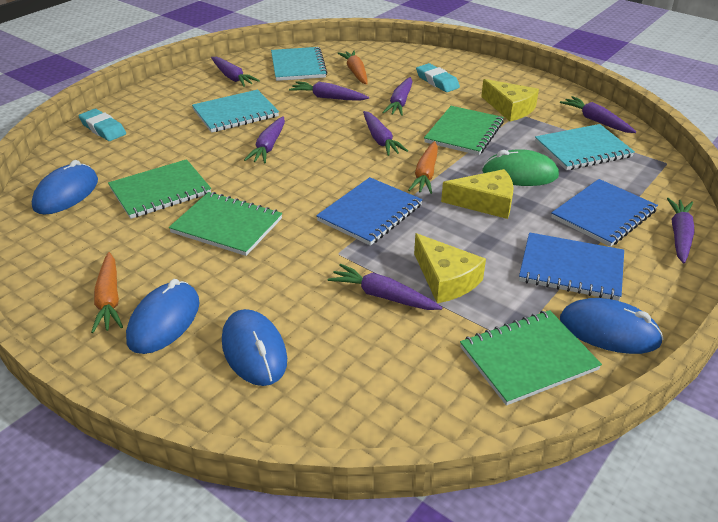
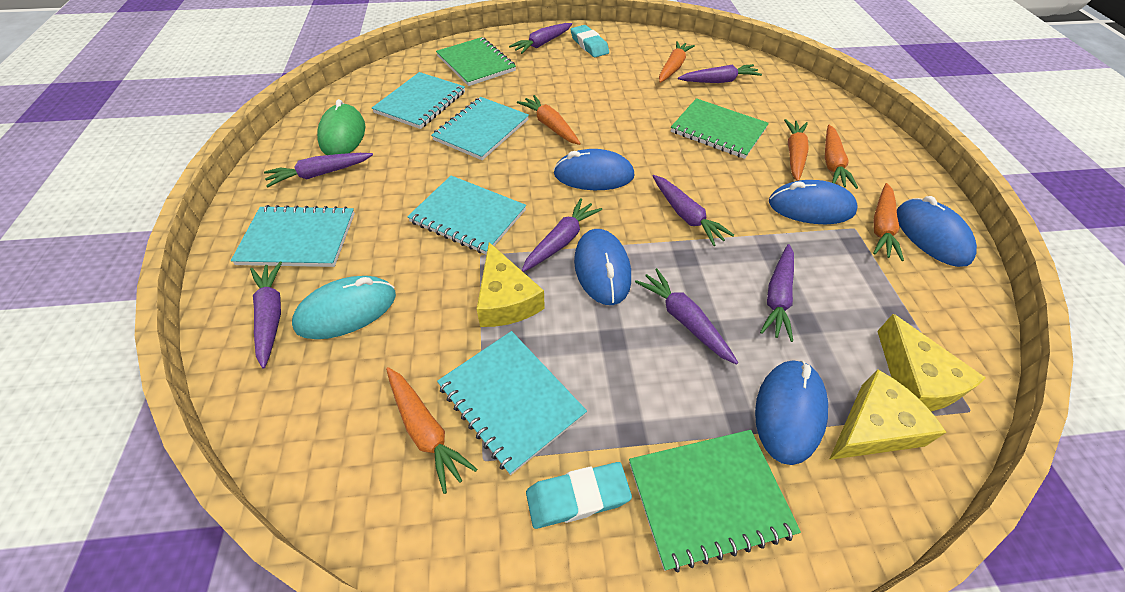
blue mouse: 4 -> 5
blue notebook: 3 -> 0
green notebook: 4 -> 3
orange carrot: 3 -> 6
turquoise mouse: 0 -> 1
turquoise notebook: 3 -> 5

